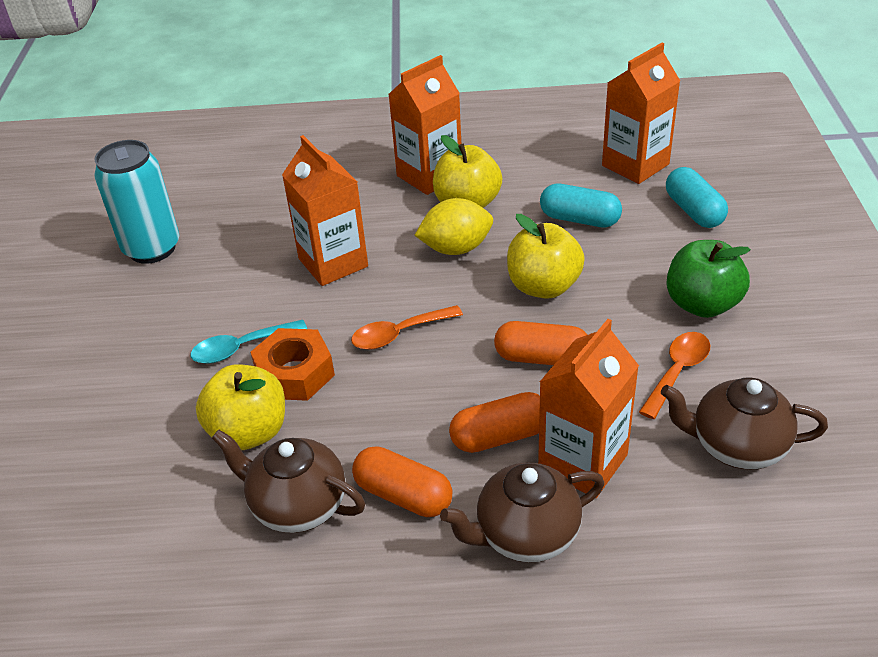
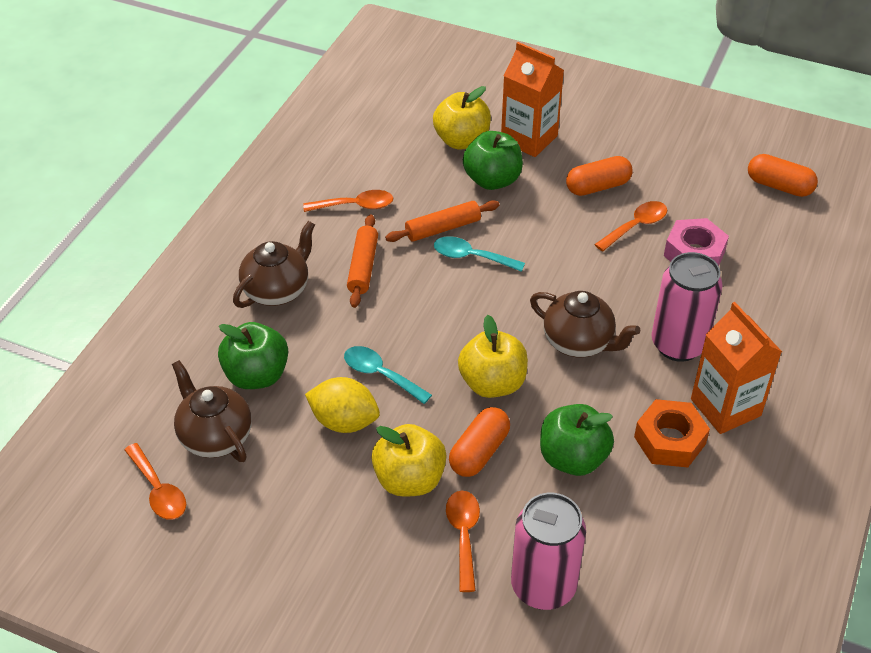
green apple: 1 -> 3
orange carton: 4 -> 2
orange rolling pin: 0 -> 2
orange spoon: 2 -> 4
pink can: 0 -> 2
pink nut: 0 -> 1
turquoise can: 1 -> 0
turquoise capsule: 2 -> 0
turquoise spoon: 1 -> 2

